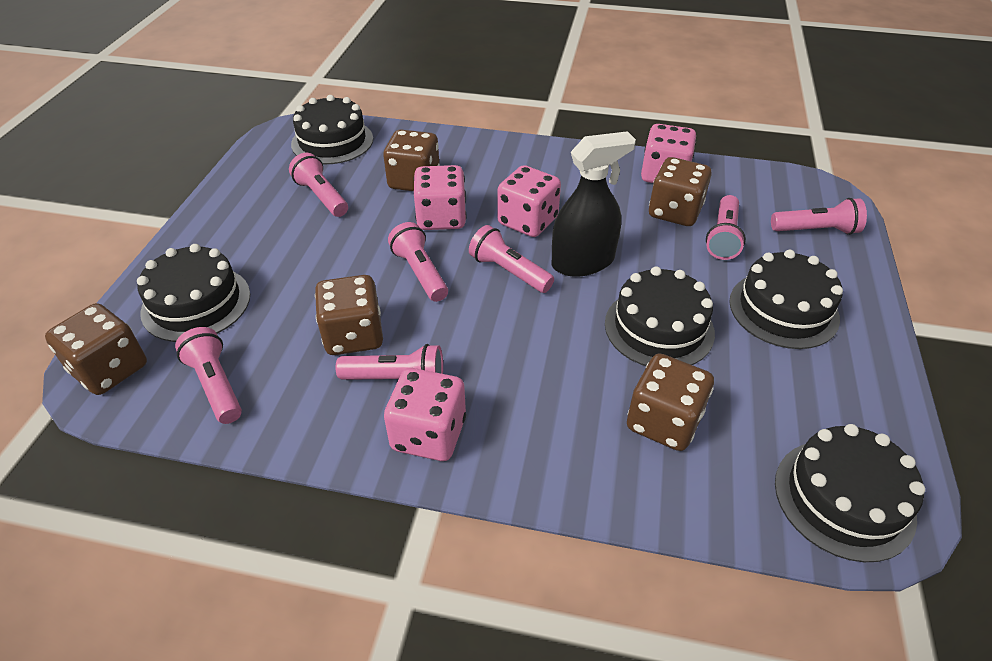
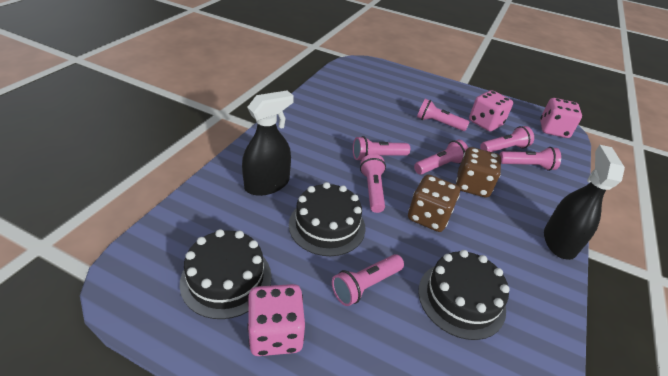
black cake: 5 -> 3
black spray bottle: 1 -> 2
brown dice: 5 -> 2
pink dice: 4 -> 3

